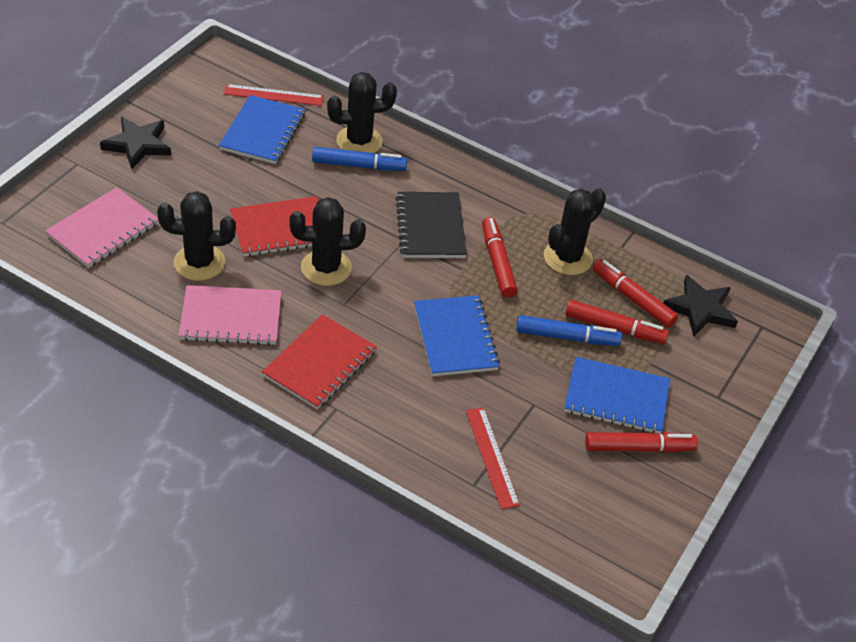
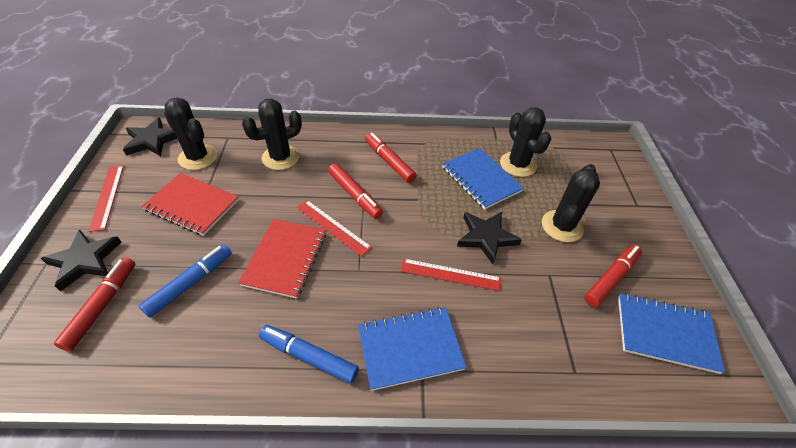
black notebook: 1 -> 0
black star: 2 -> 3
pink notebook: 2 -> 0
red ruler: 2 -> 3

